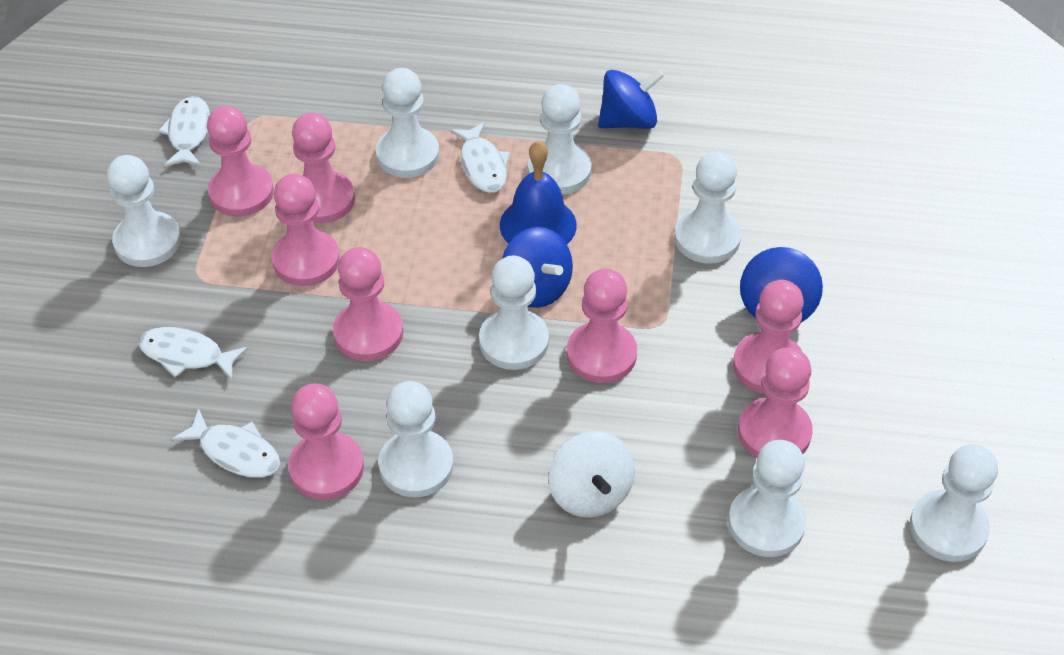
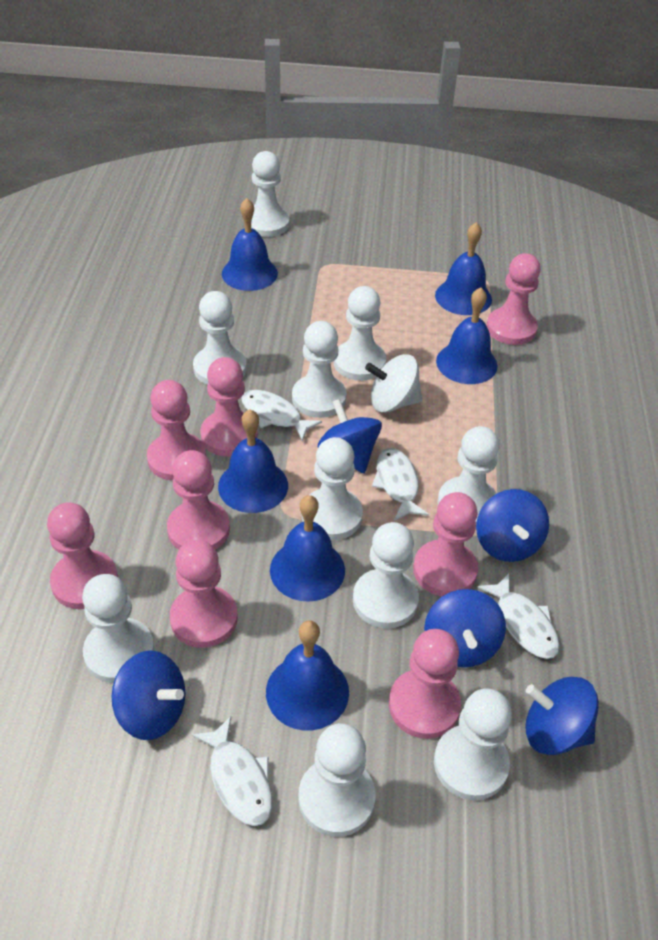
blue bell: 1 -> 6
blue spinning top: 3 -> 5
white pawn: 8 -> 10

